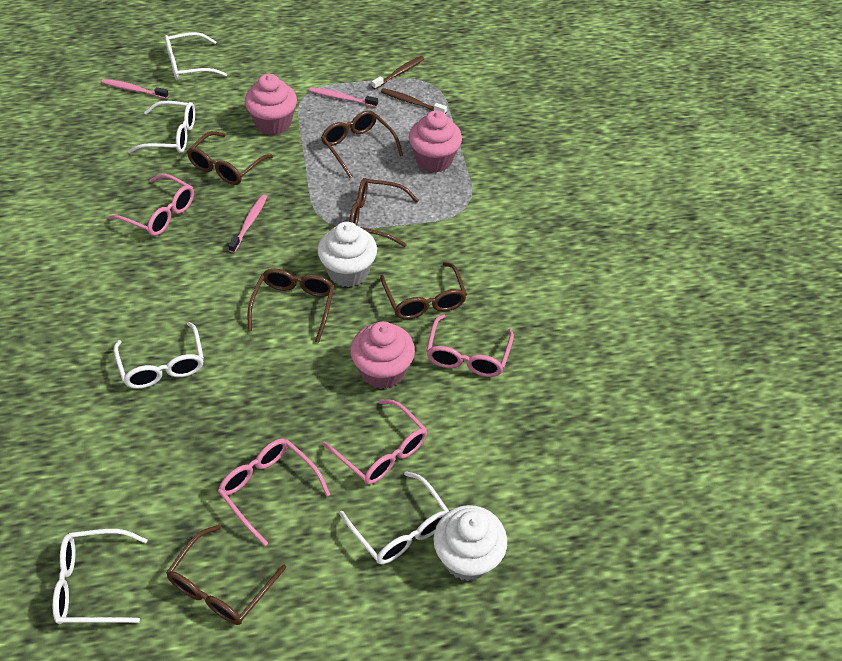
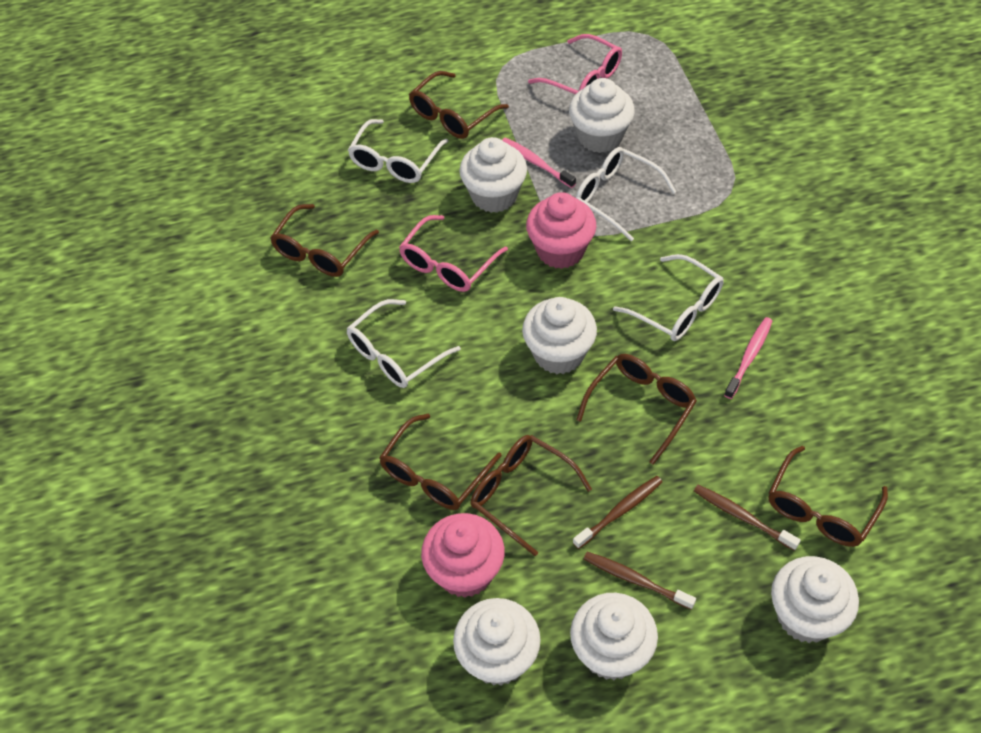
brown toothbrush: 2 -> 3
pink cupcake: 3 -> 2
pink glasses: 4 -> 2
pink toothbrush: 3 -> 2
white cupcake: 2 -> 6
white glasses: 5 -> 4

